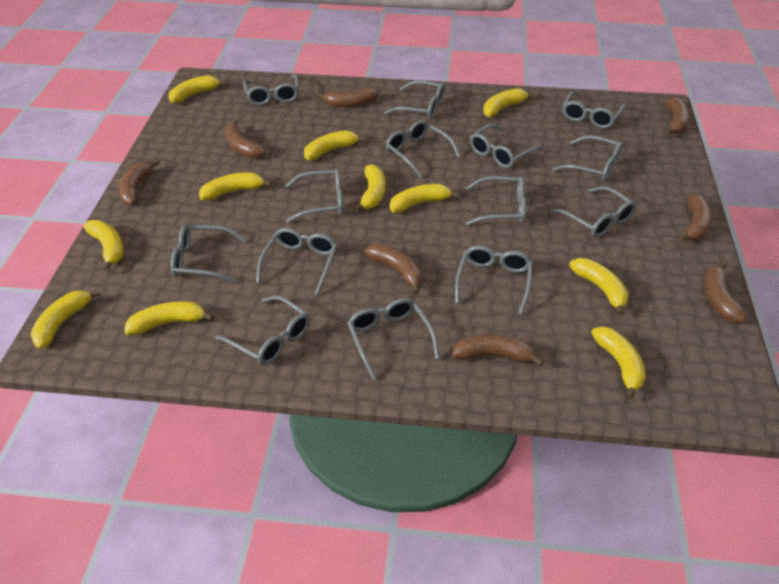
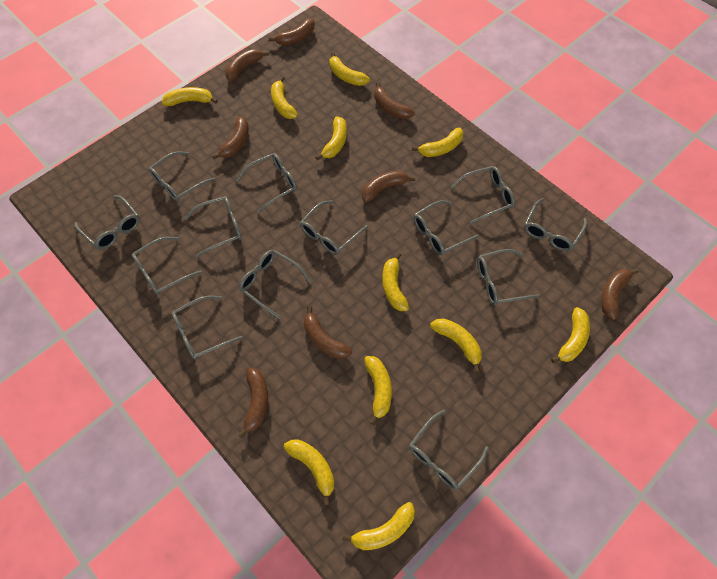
grey glasses: 14 -> 13

